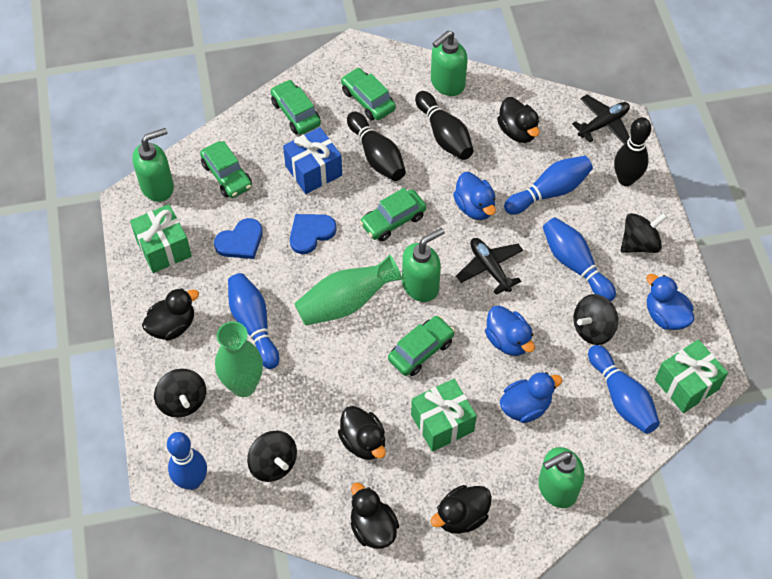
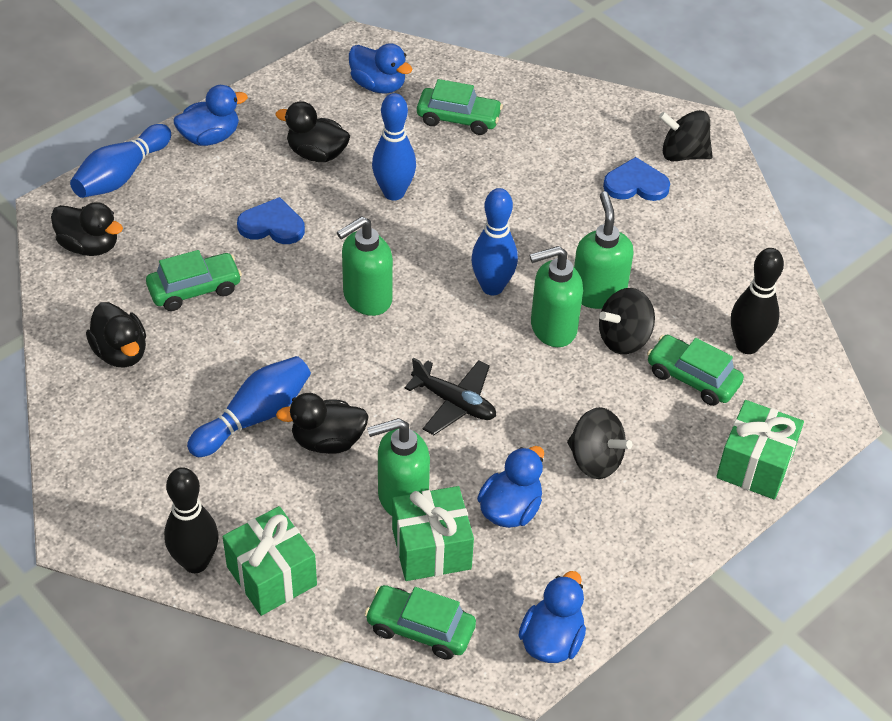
black bowling pin: 3 -> 2
black duck: 5 -> 4
black plane: 2 -> 1
black spinning top: 4 -> 3
blue bowling pin: 5 -> 4
blue gift: 1 -> 0
green car: 5 -> 4
green vase: 2 -> 0

